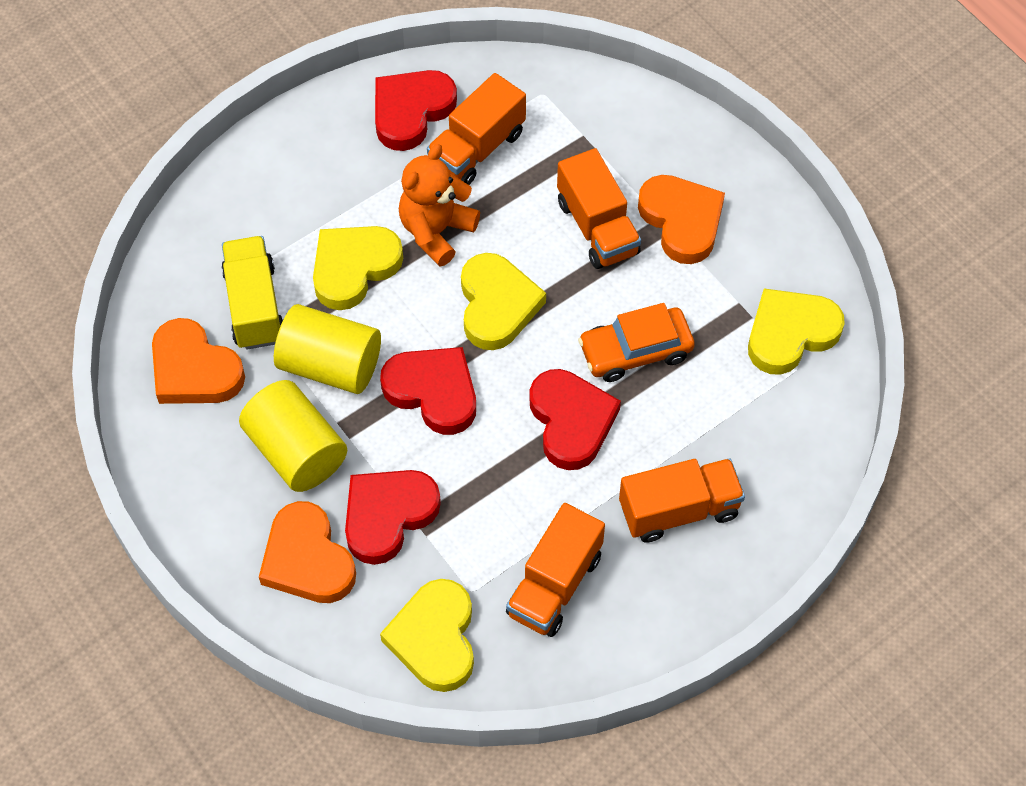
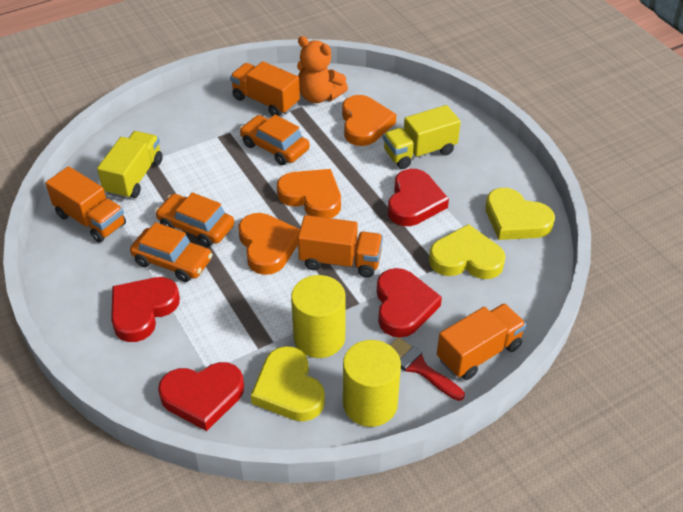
orange car: 1 -> 3
red brush: 0 -> 1
yellow heart: 4 -> 3
yellow truck: 1 -> 2

